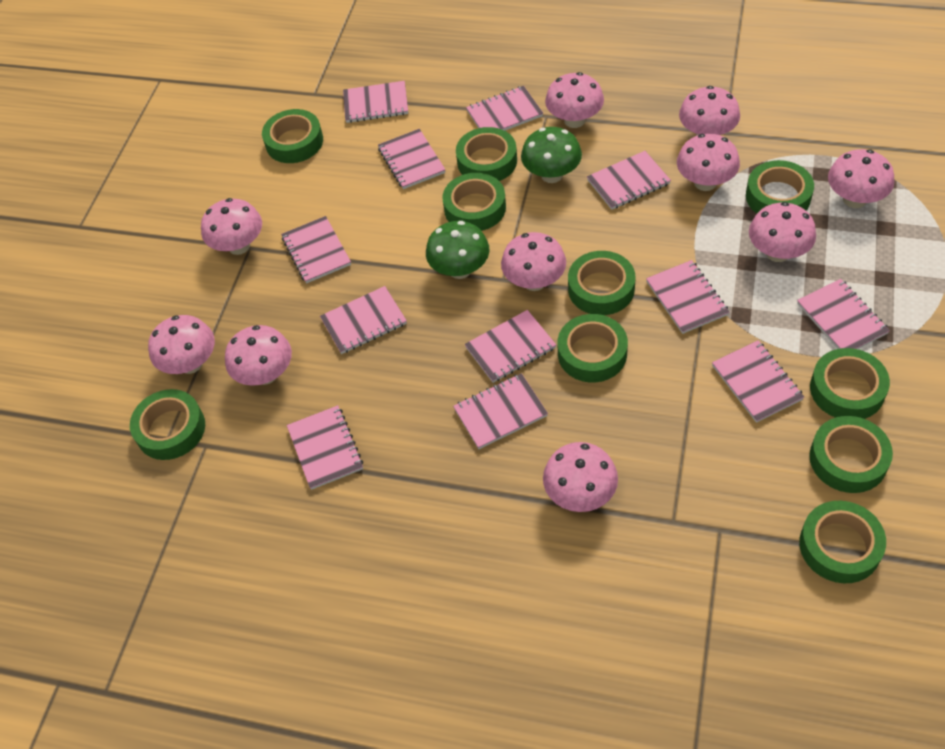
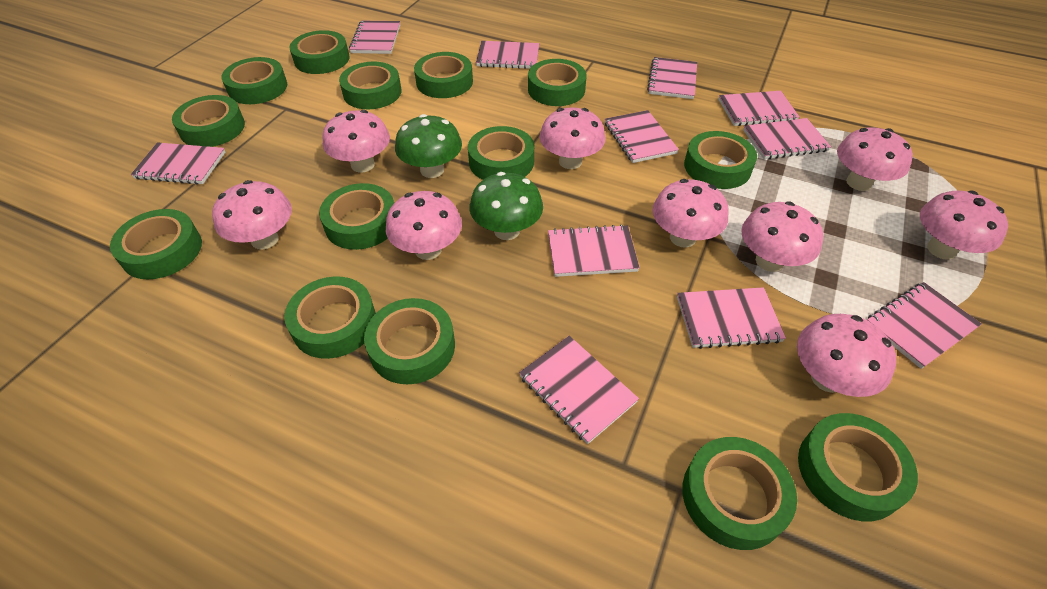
green tape: 10 -> 14
pink mushroom: 10 -> 9
pink notebook: 12 -> 11

